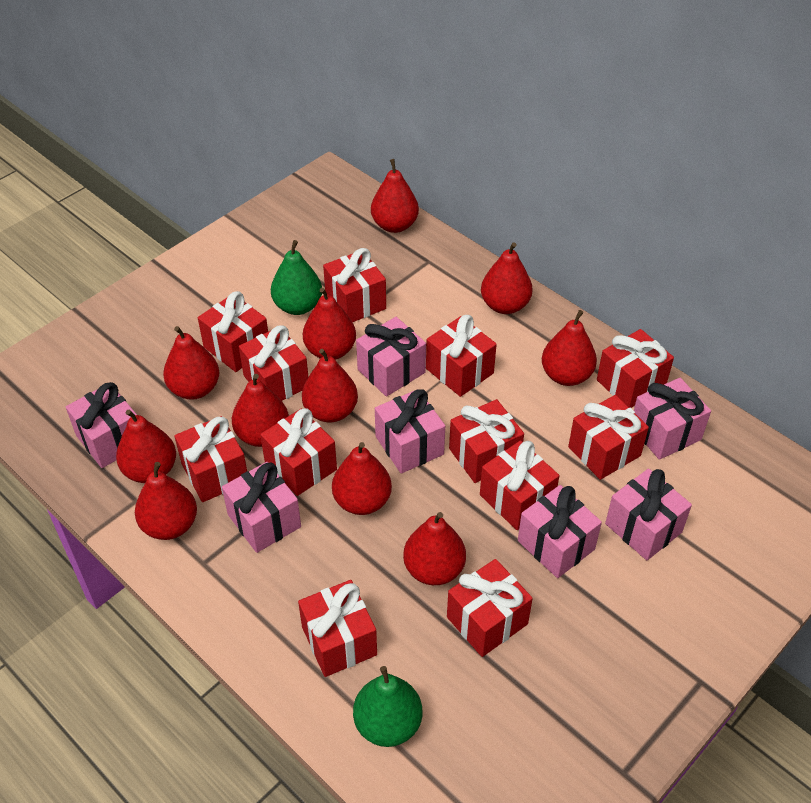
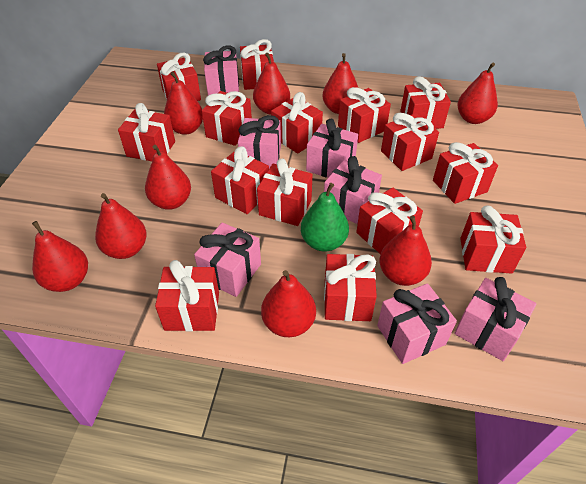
green pear: 2 -> 1
red gift: 12 -> 15
red pear: 11 -> 9

